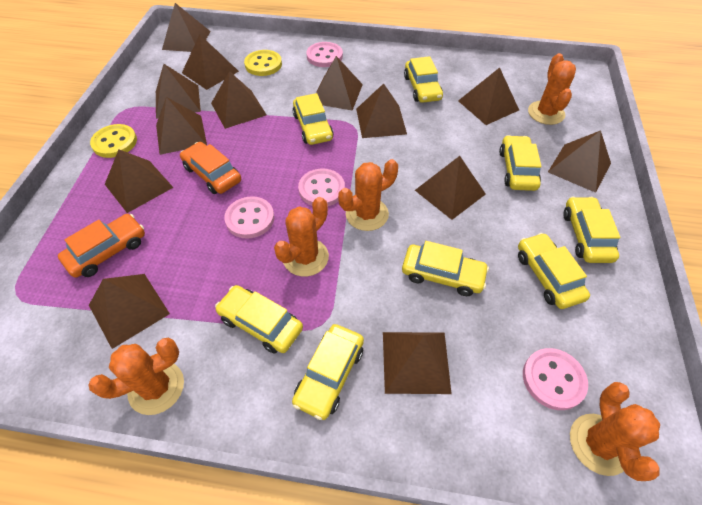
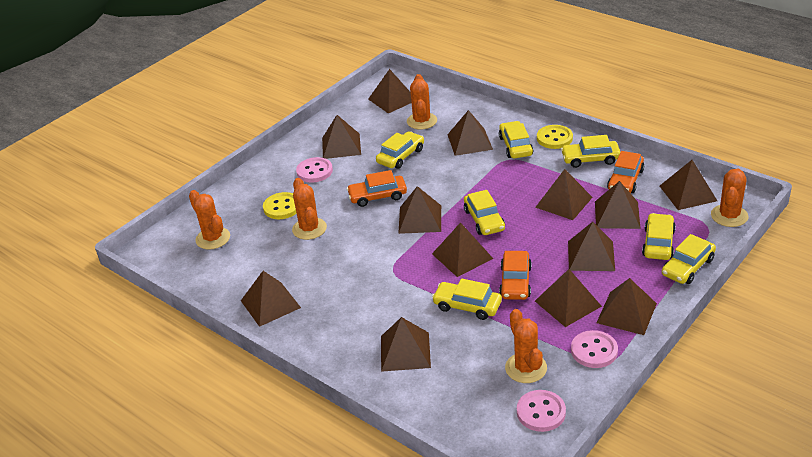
orange car: 2 -> 3
pink button: 4 -> 3
yellow car: 8 -> 7

